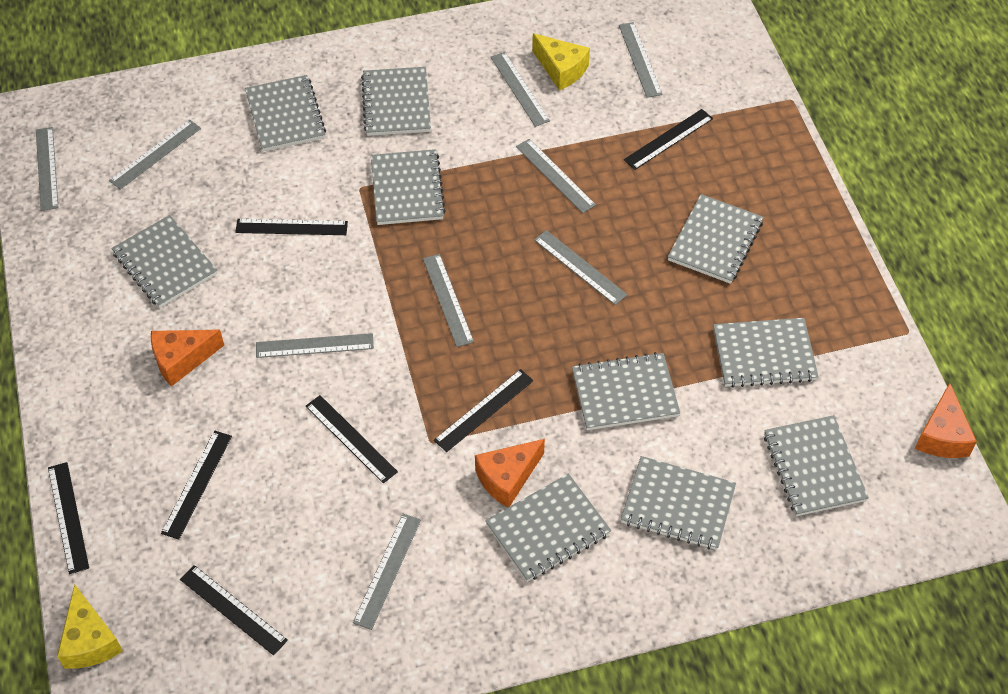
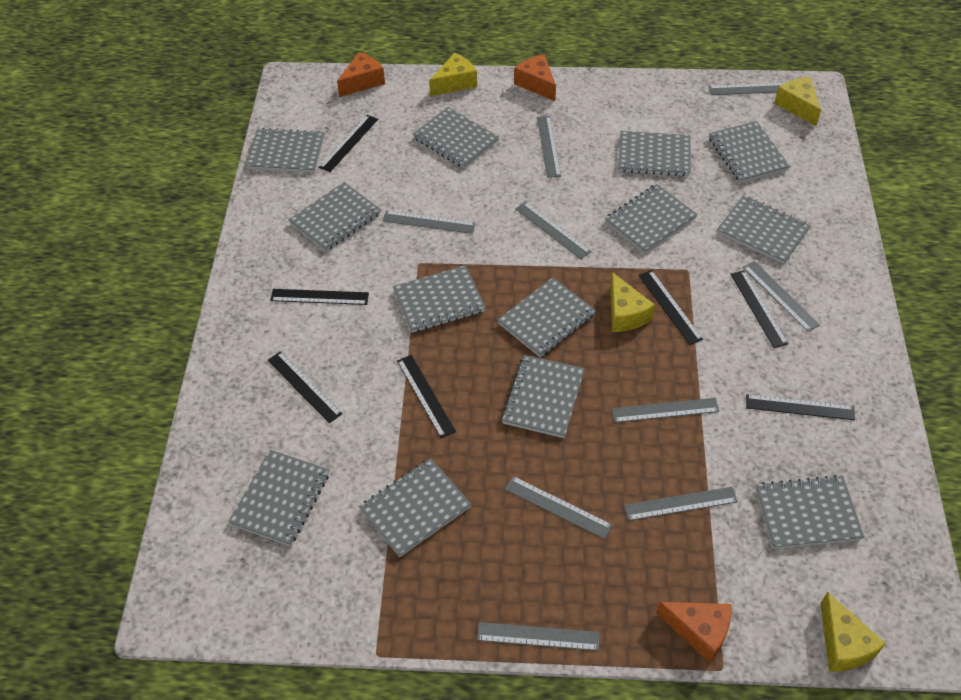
grey notebook: 10 -> 13
yellow cheese: 2 -> 4

